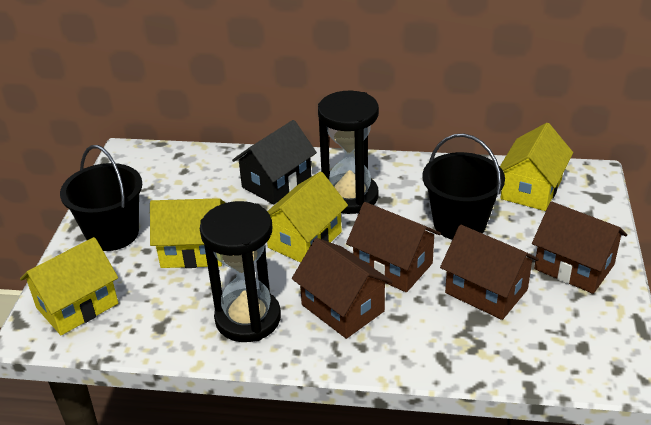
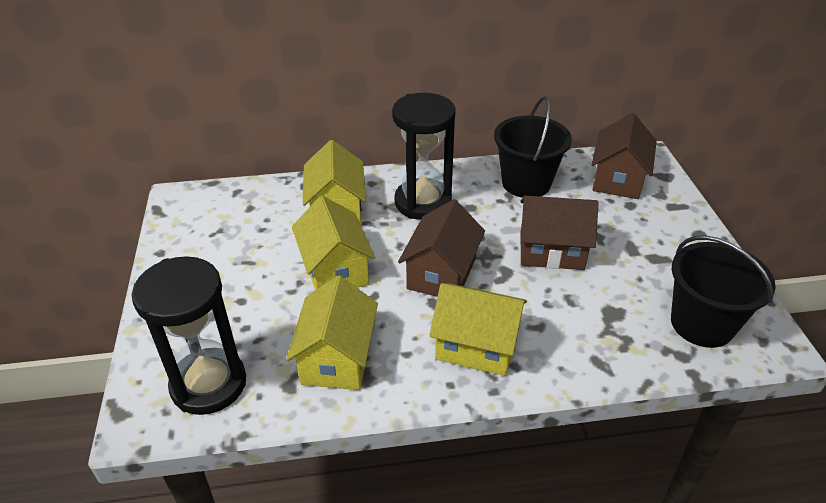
black house: 1 -> 0
brown house: 4 -> 3

